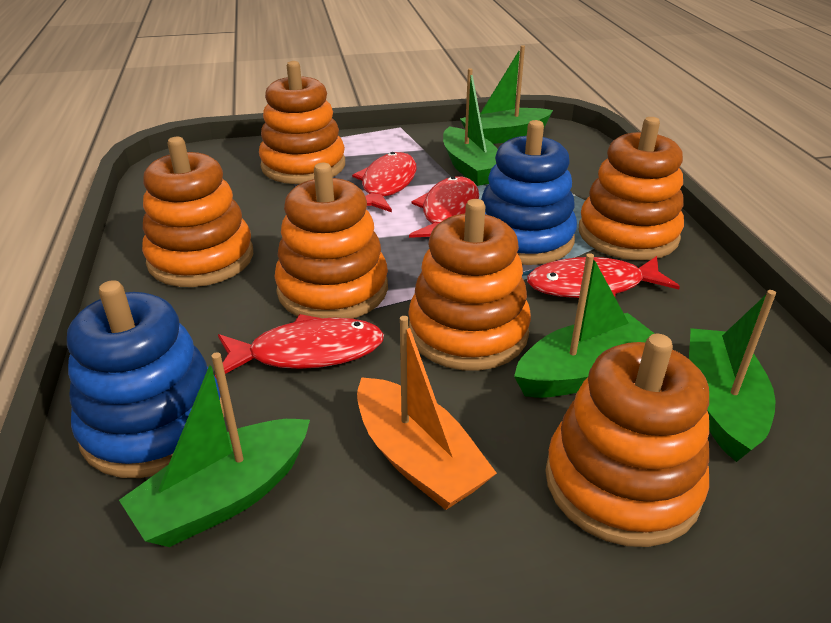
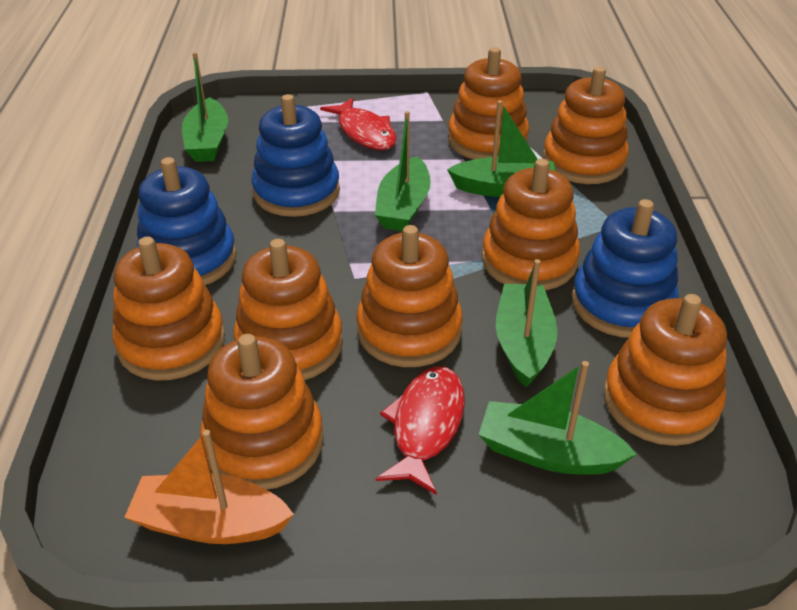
blue stacking toy: 2 -> 3
orange stacking toy: 6 -> 8
red fish: 4 -> 2

